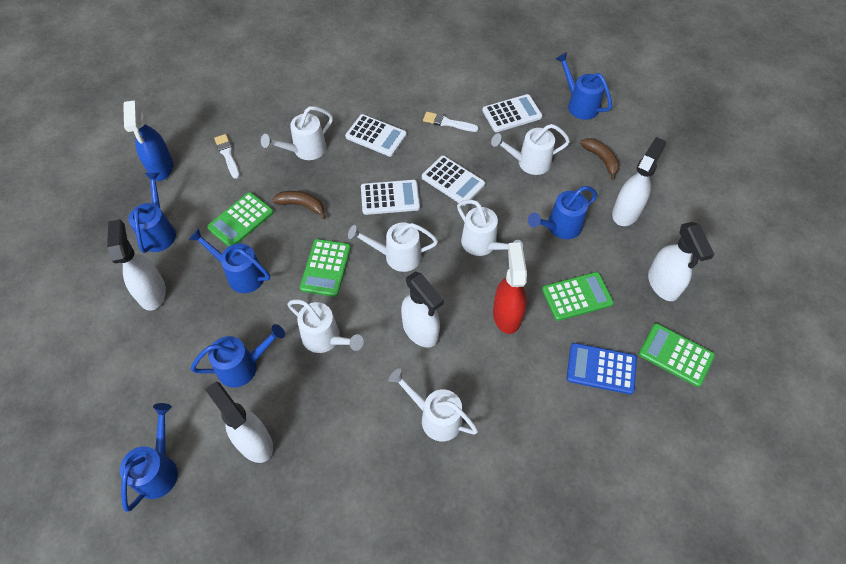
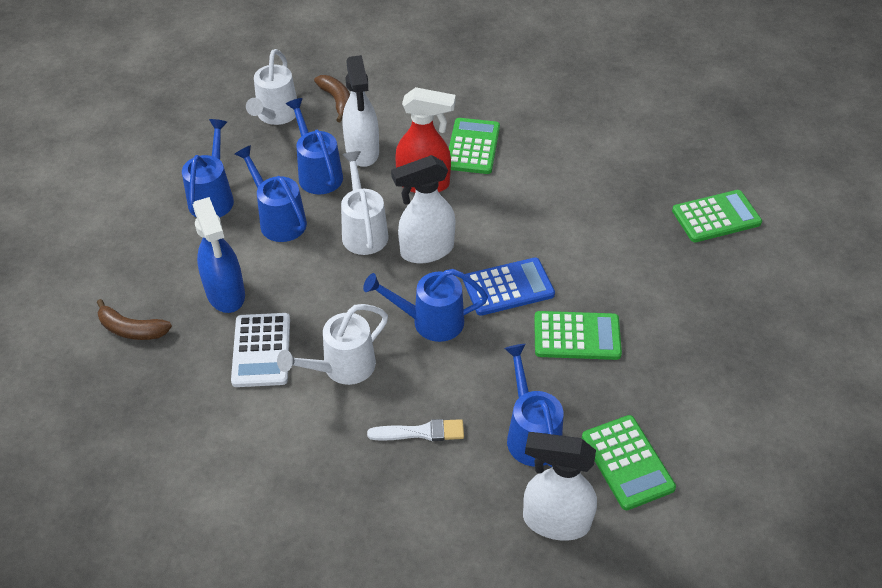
blue watering can: 6 -> 5
white brush: 2 -> 1
white calculator: 4 -> 1
white spray bottle: 5 -> 3
white watering can: 6 -> 3

